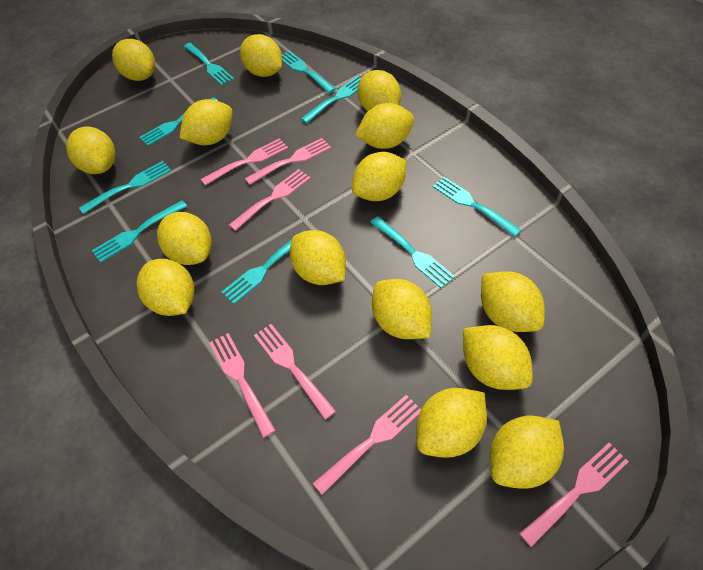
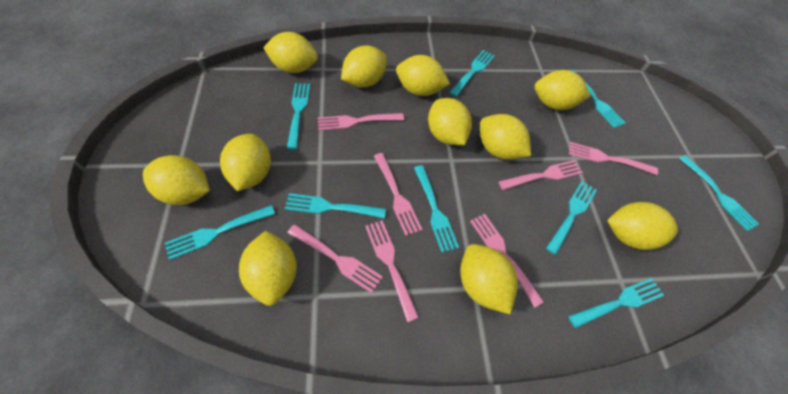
yellow lemon: 15 -> 11

